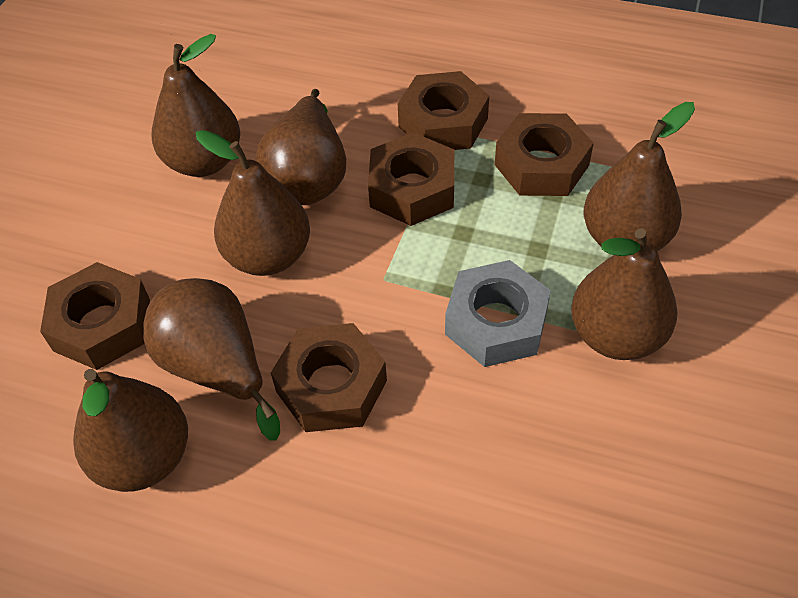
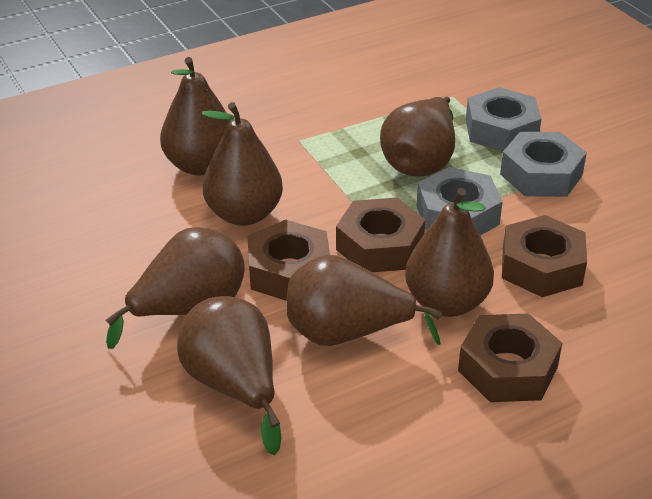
brown nut: 5 -> 4
grey nut: 1 -> 3

